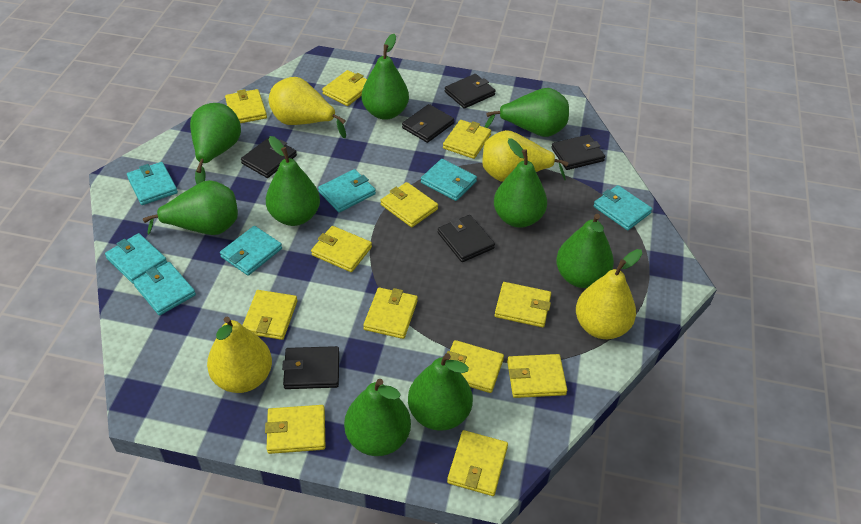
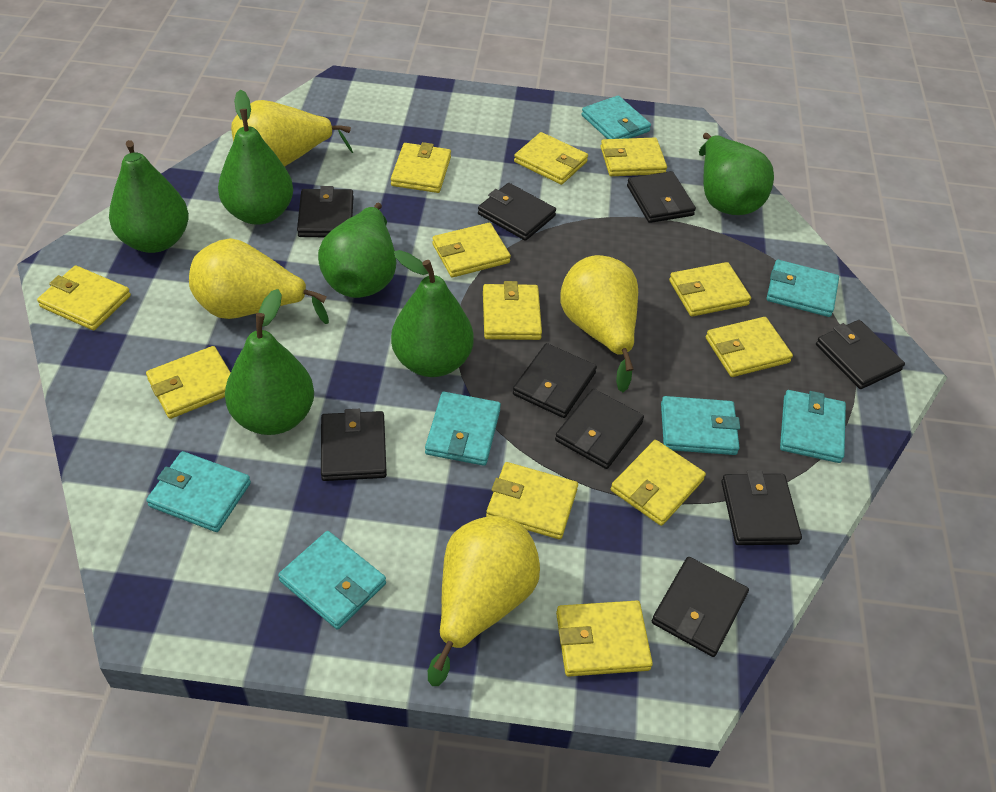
black wallet: 6 -> 9
green pear: 9 -> 6

